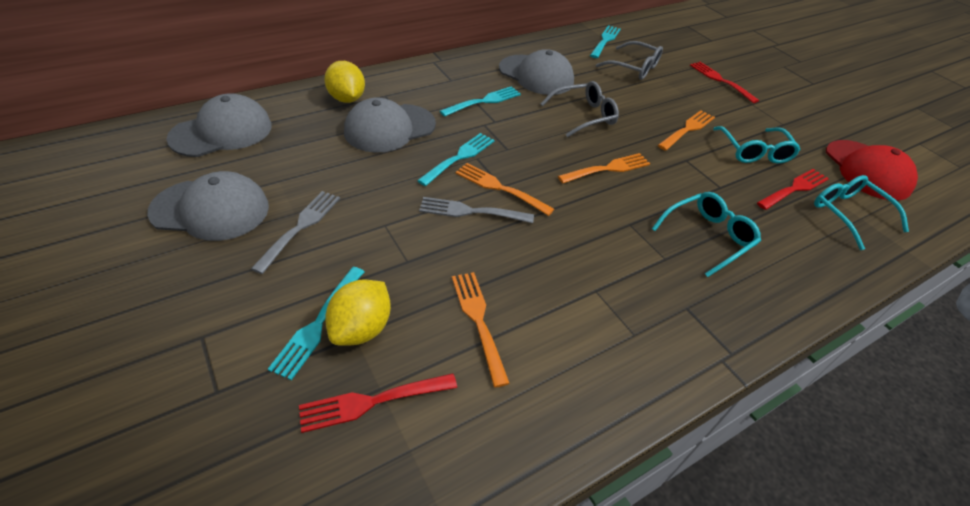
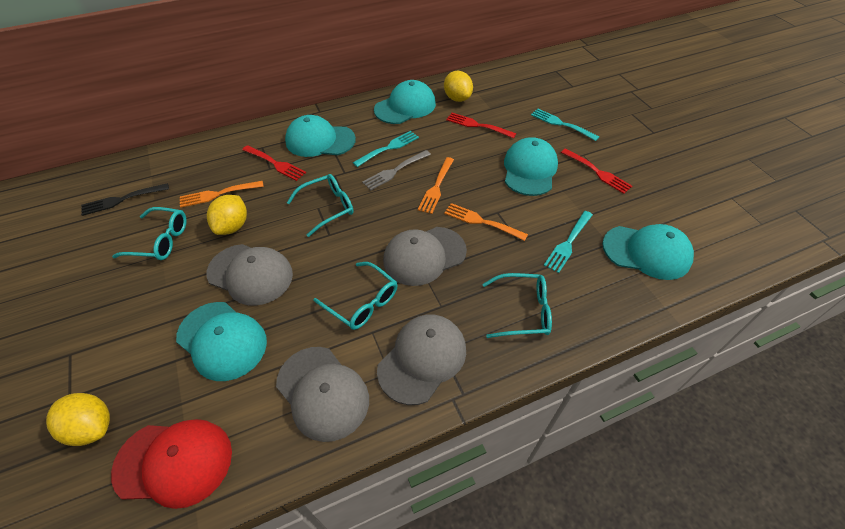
black fork: 0 -> 1
grey fork: 2 -> 1
grey glasses: 2 -> 0
orange fork: 4 -> 3
turquoise cap: 0 -> 5
turquoise fork: 4 -> 3
turquoise glasses: 3 -> 4
yellow lemon: 2 -> 3

